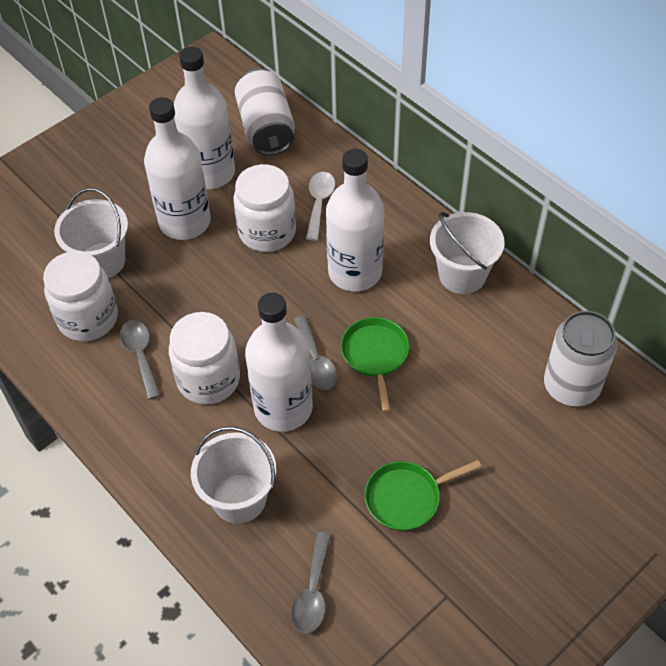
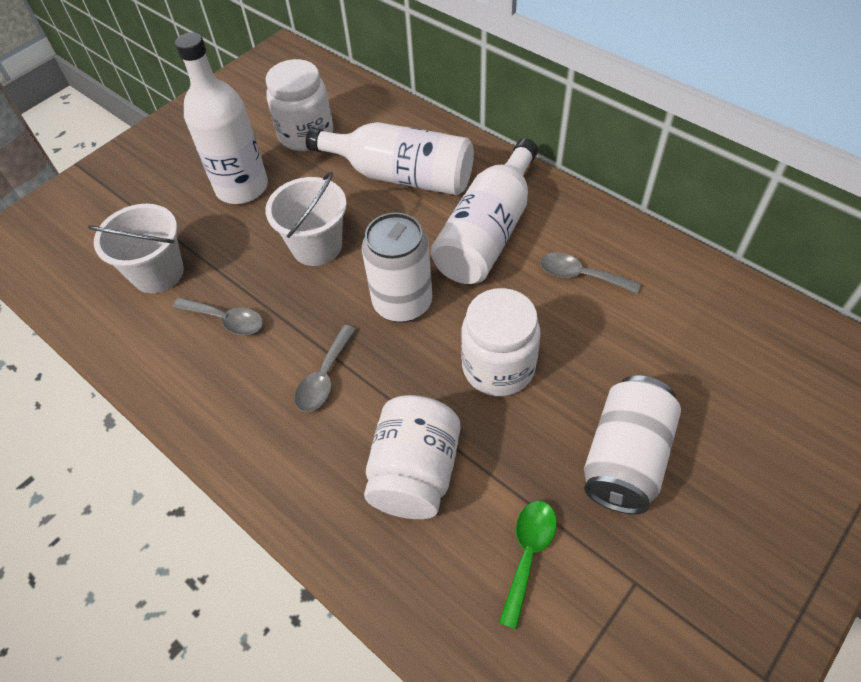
green pan: 2 -> 0
green spoon: 0 -> 1
white bottle: 4 -> 3
white bucket: 3 -> 2
white spoon: 1 -> 0

